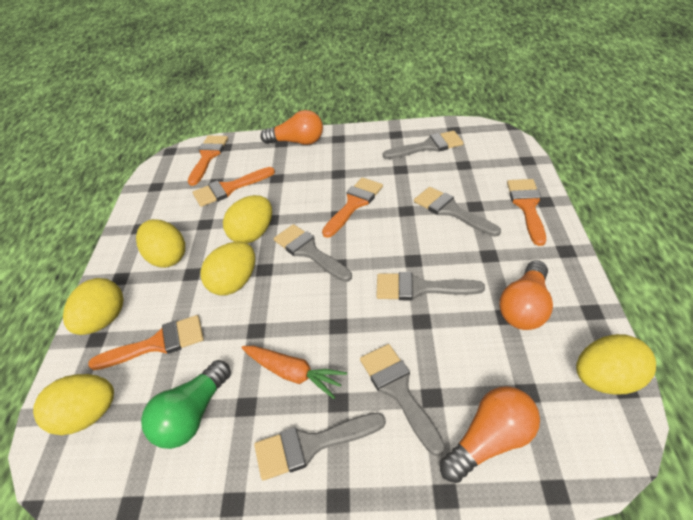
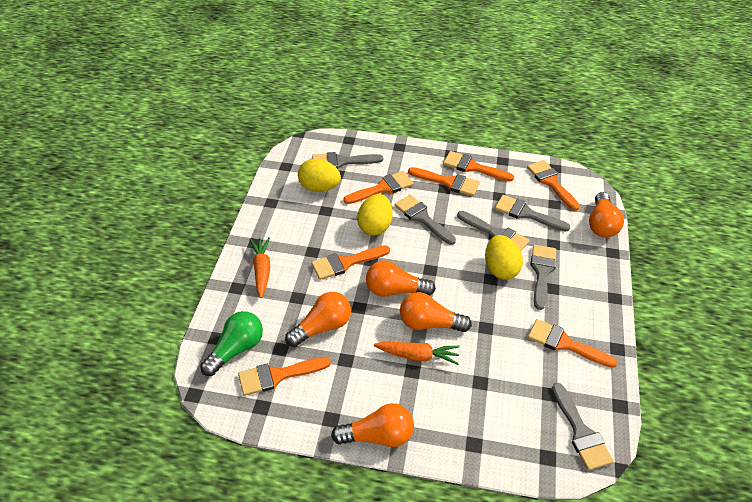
orange brush: 5 -> 7
orange carrot: 1 -> 2
orange light bulb: 3 -> 5
yellow egg: 6 -> 3

